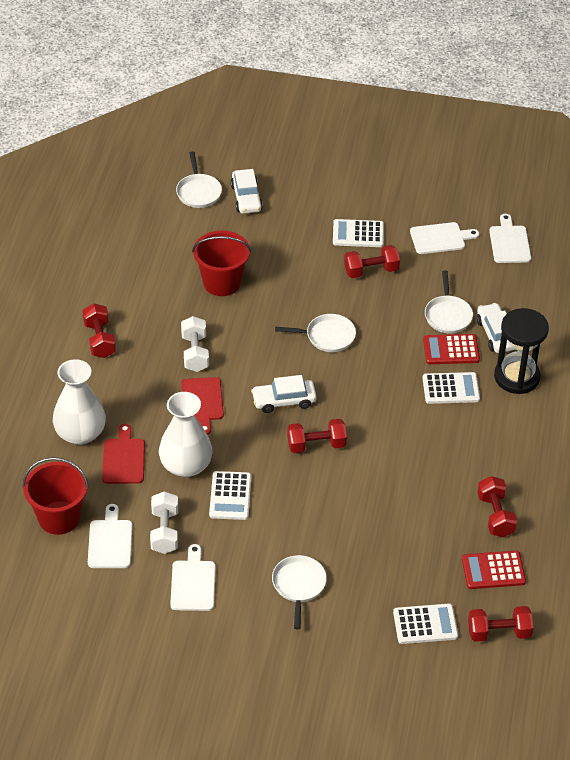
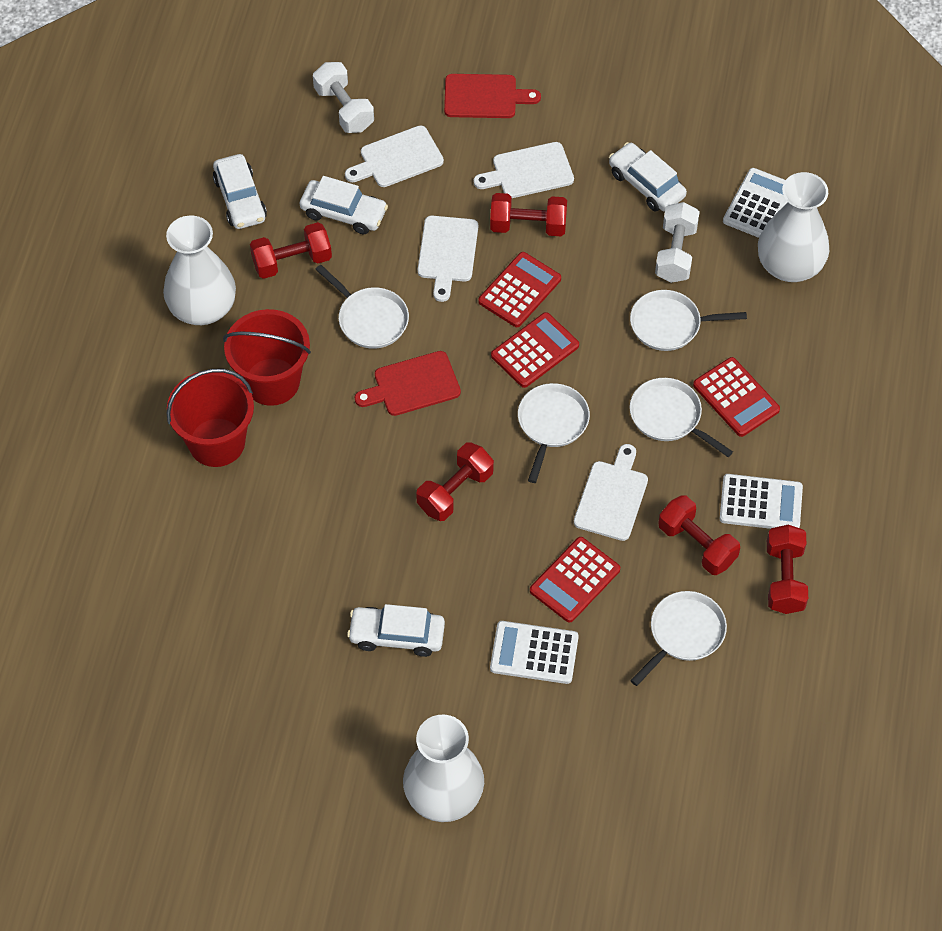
black hourglass: 1 -> 0
red calculator: 2 -> 4
white calculator: 4 -> 3
white car: 3 -> 4
white pan: 4 -> 5
white vase: 2 -> 3

